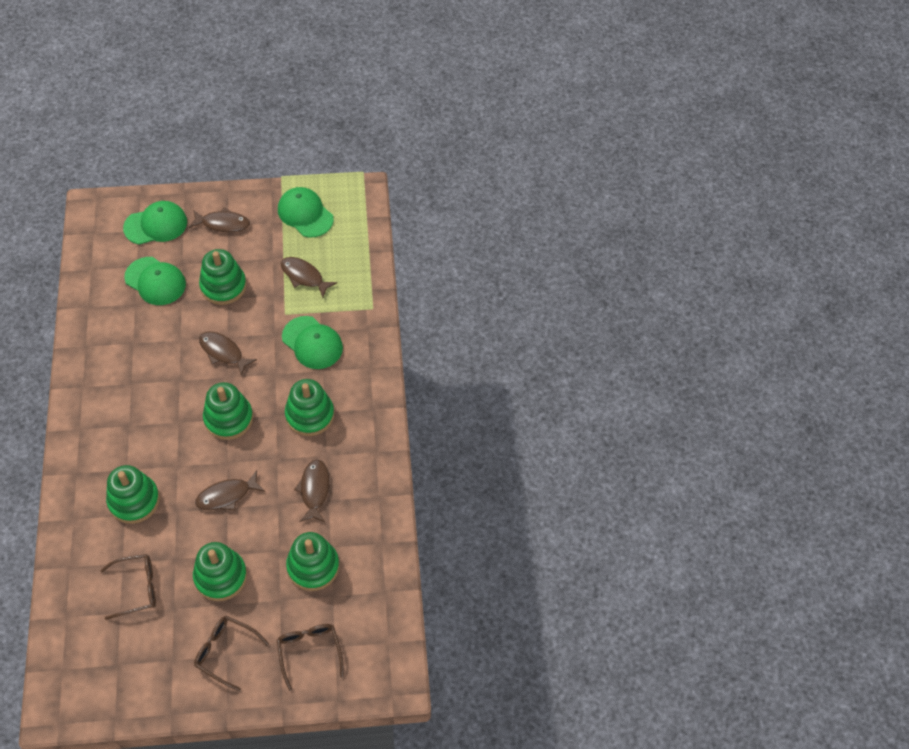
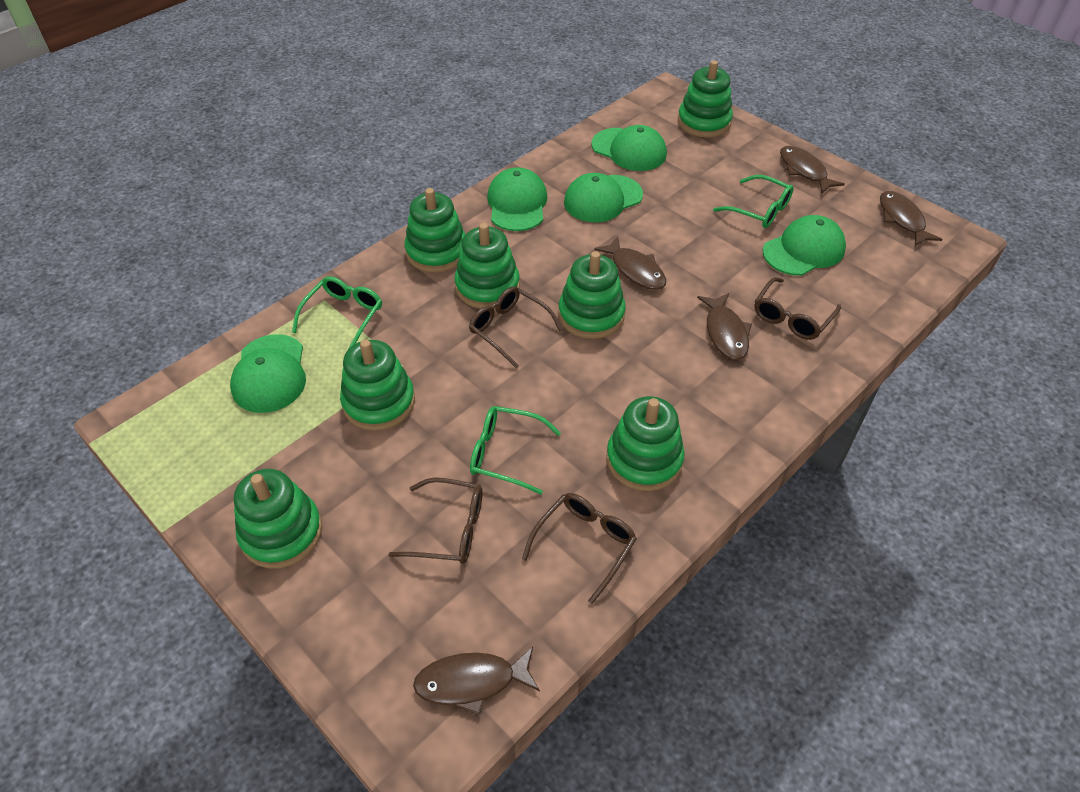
brown glasses: 3 -> 4
green cap: 4 -> 5
green glasses: 0 -> 3
green stacking toy: 6 -> 7

